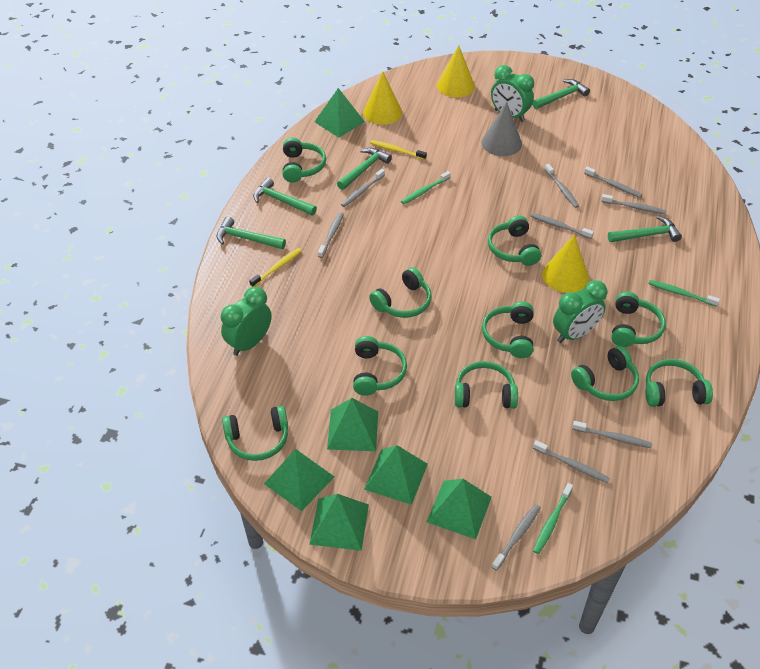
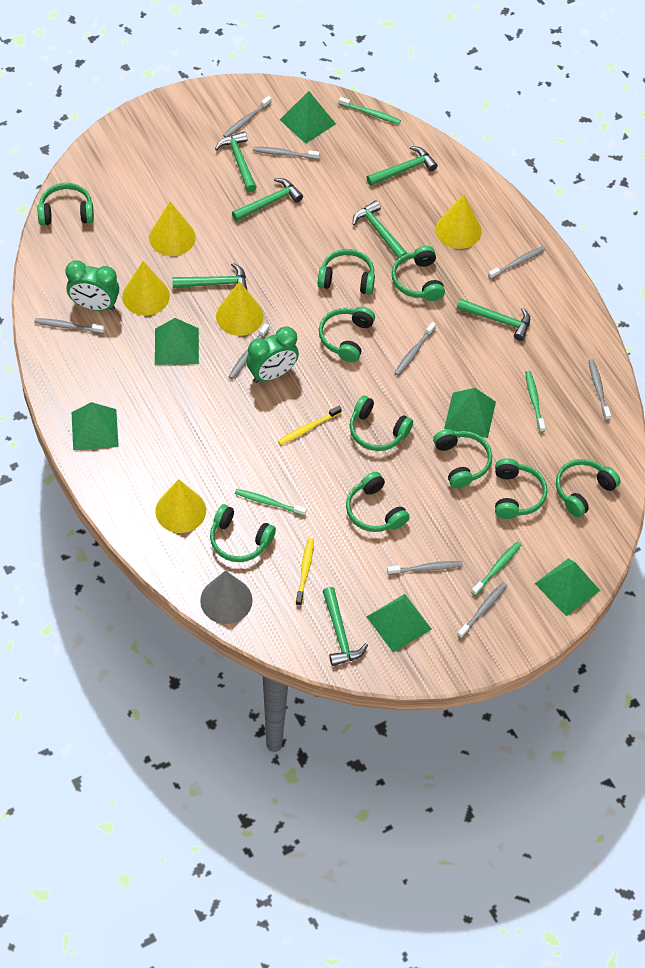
green clock: 3 -> 2
green hammer: 5 -> 7
green toothbrush: 3 -> 4
yellow cone: 3 -> 5

